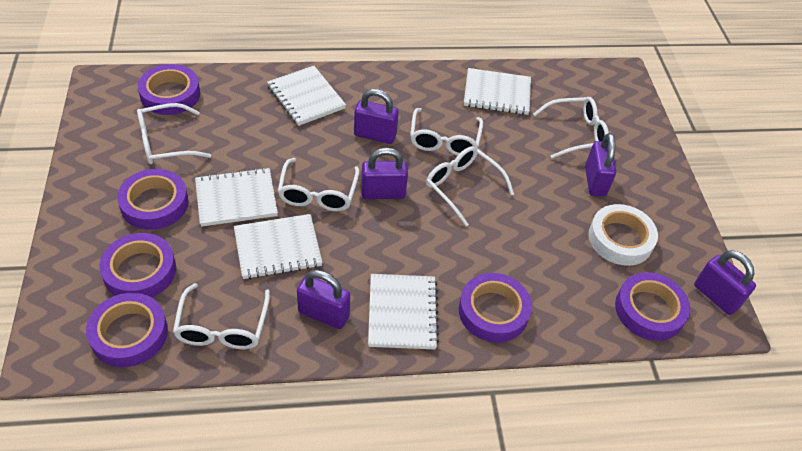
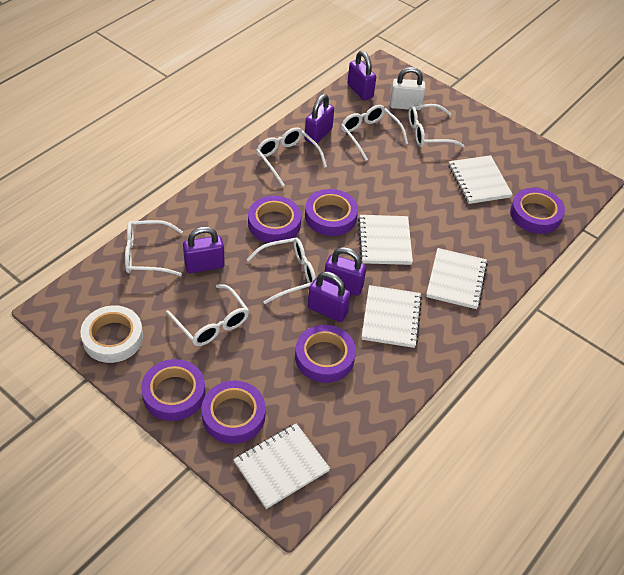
white padlock: 0 -> 1

